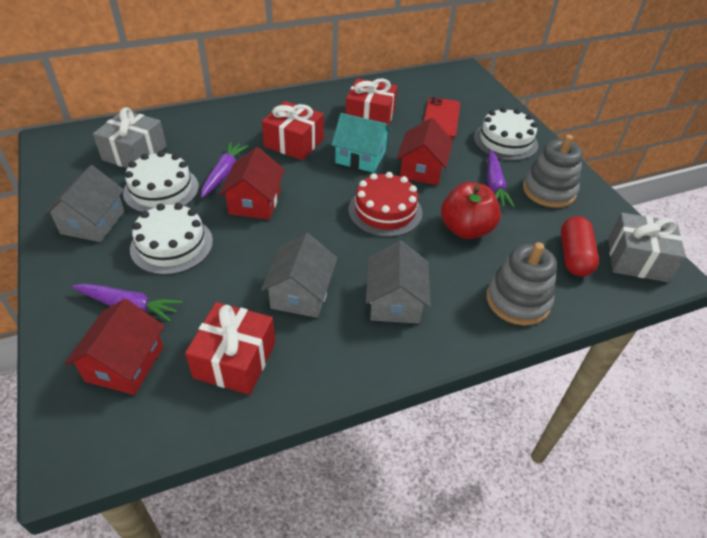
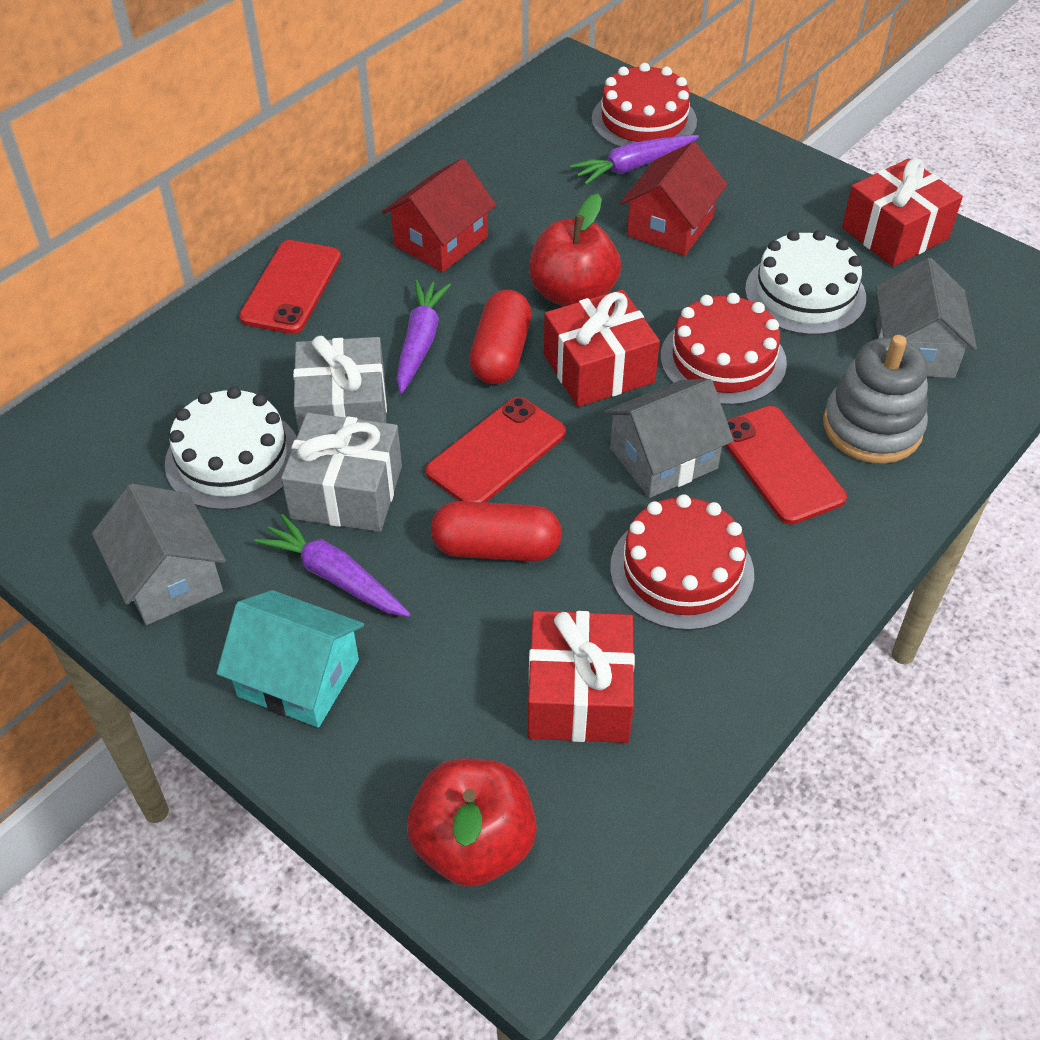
grey stacking toy: 2 -> 1
red apple: 1 -> 2
red cake: 1 -> 3
red capsule: 1 -> 2
red house: 3 -> 2
red phone: 1 -> 3
white cake: 3 -> 2

